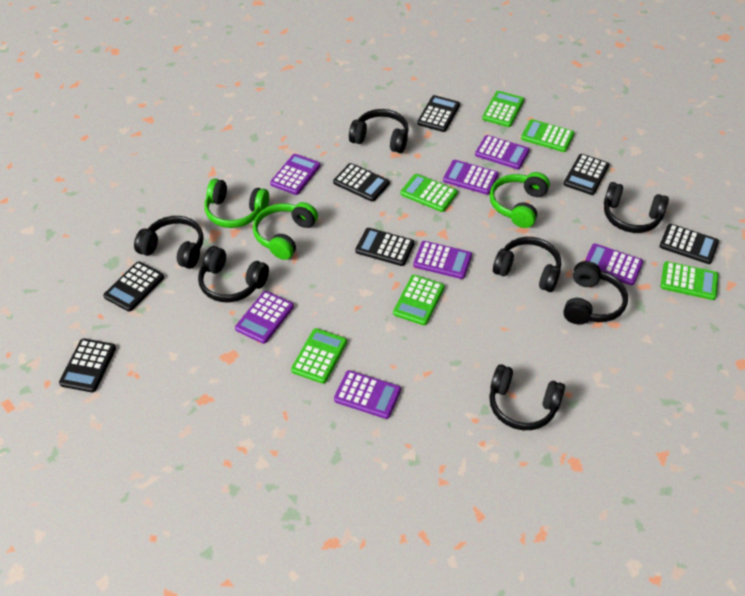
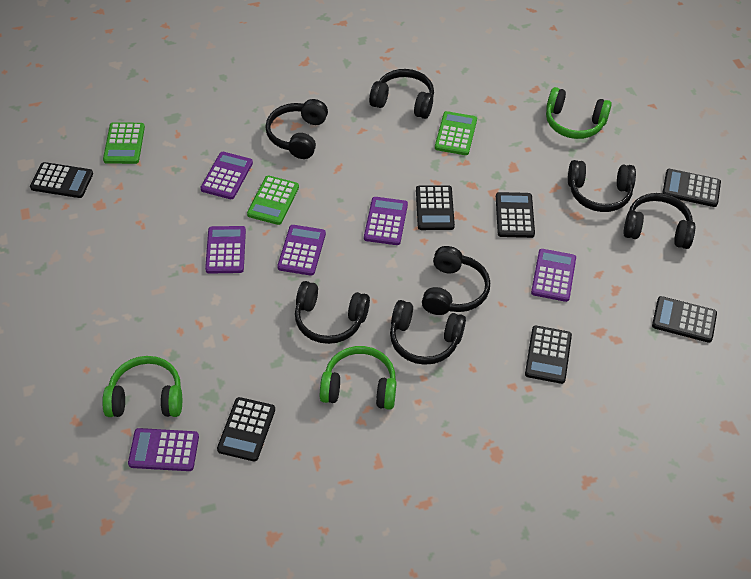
green calculator: 6 -> 3
purple calculator: 7 -> 6

